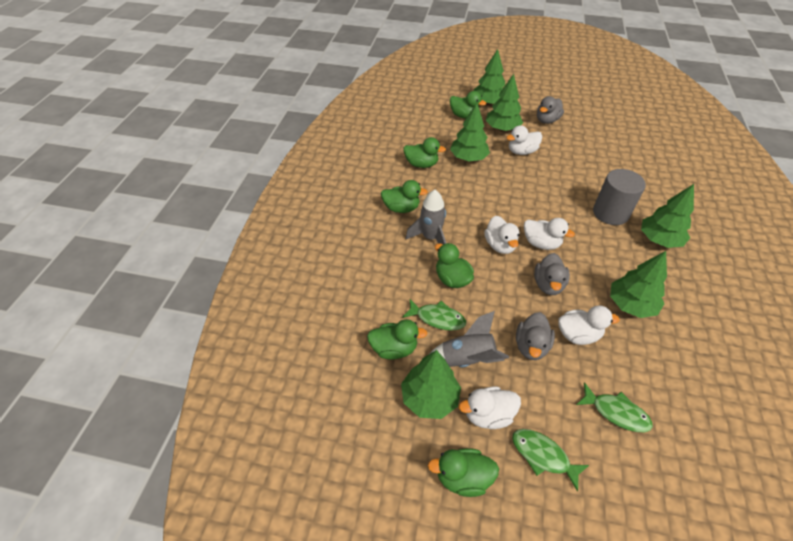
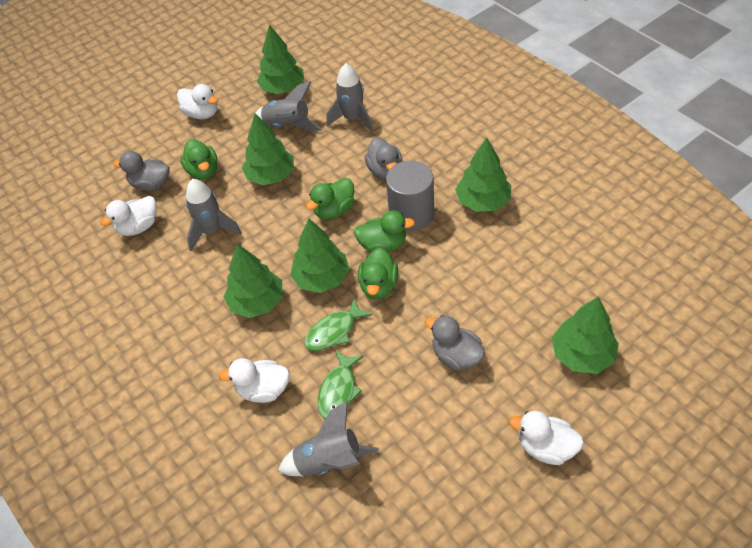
green duck: 6 -> 4
green fish: 3 -> 2
grey rocket: 2 -> 4
white duck: 5 -> 4

